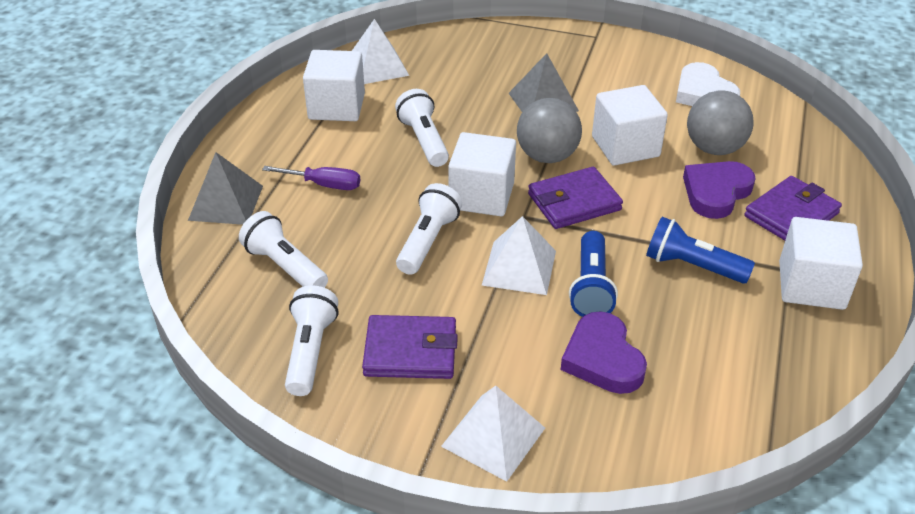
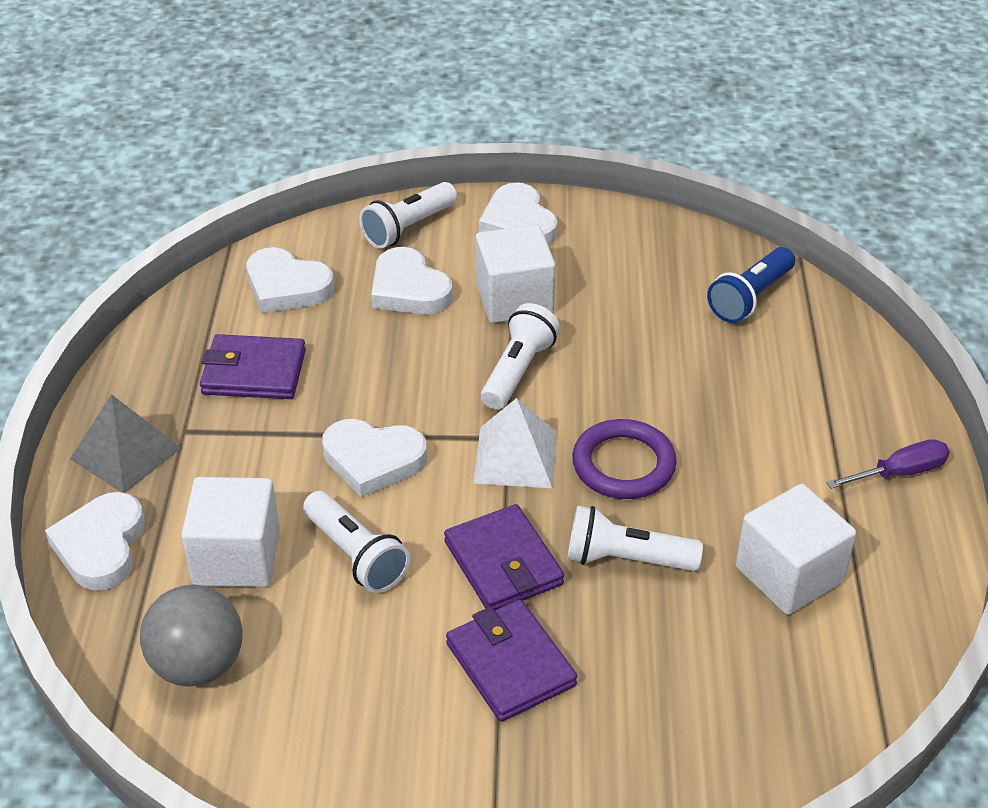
blue flashlight: 2 -> 1
grey ball: 2 -> 1
grey pyramid: 2 -> 1
purple heart: 2 -> 0
purple ring: 0 -> 1
white cube: 4 -> 3
white heart: 1 -> 5
white pyramid: 3 -> 1

